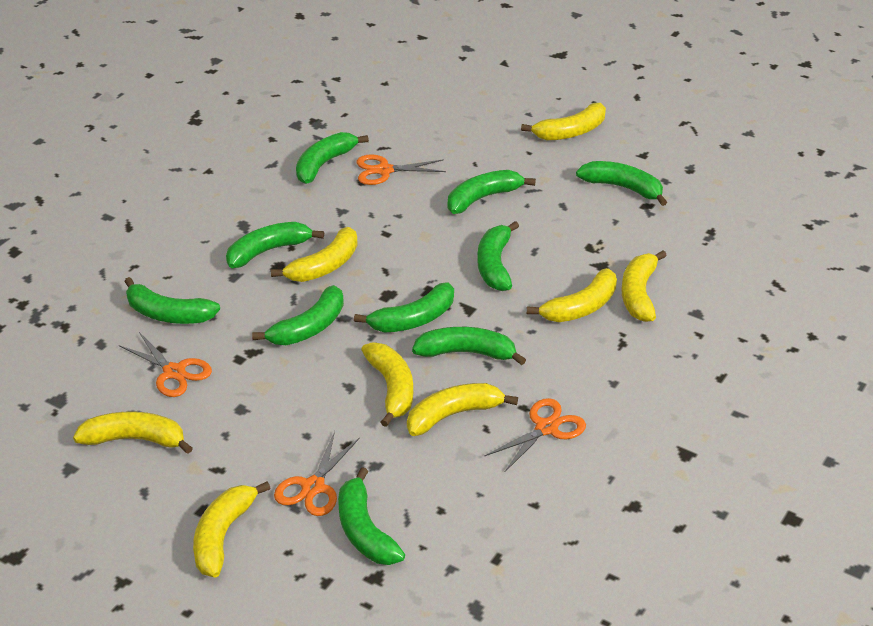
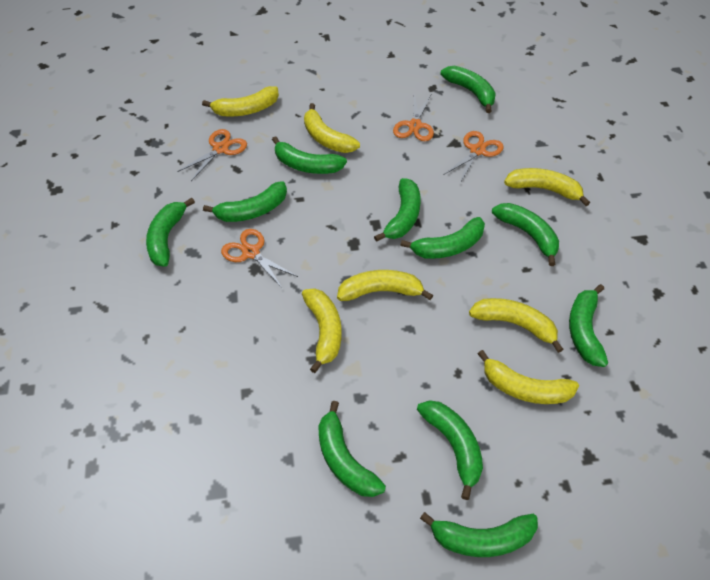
green banana: 10 -> 11
yellow banana: 8 -> 7

